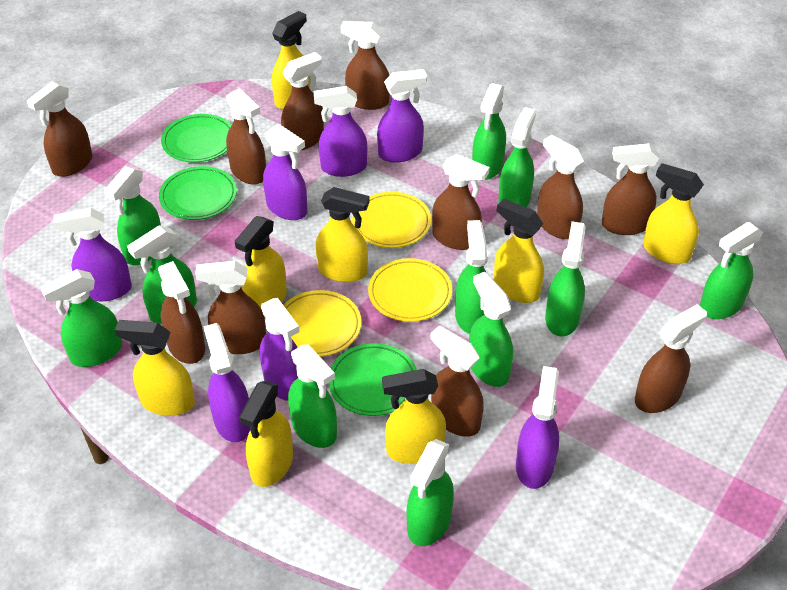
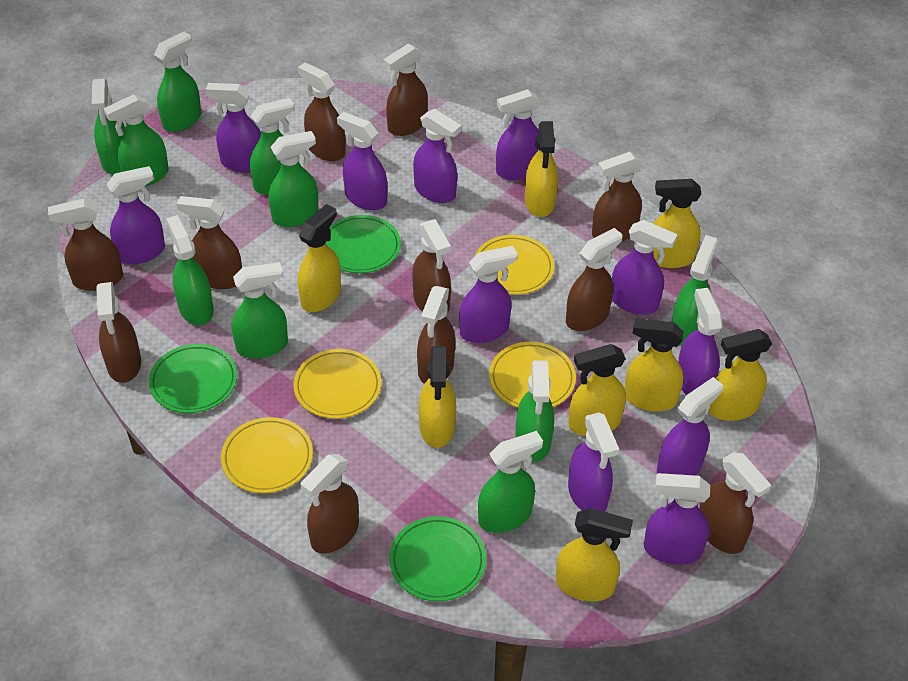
green spray bottle: 11 -> 10
purple spray bottle: 7 -> 11
yellow plate: 3 -> 4

